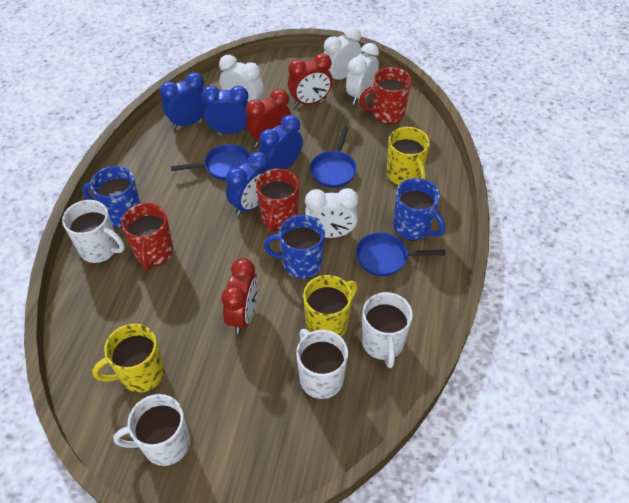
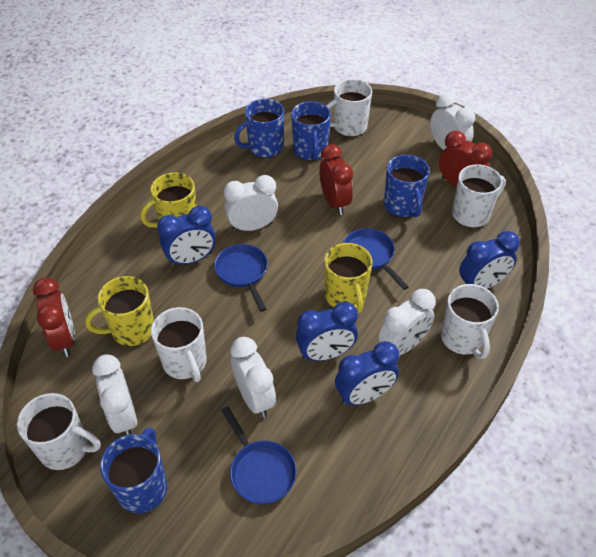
blue mug: 3 -> 4
red mug: 3 -> 0
white clock: 4 -> 5
white mug: 4 -> 5

